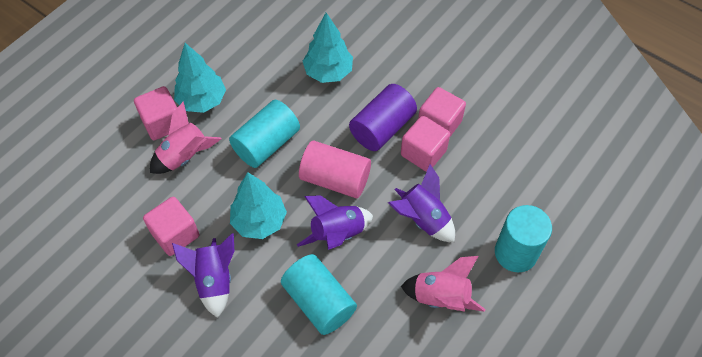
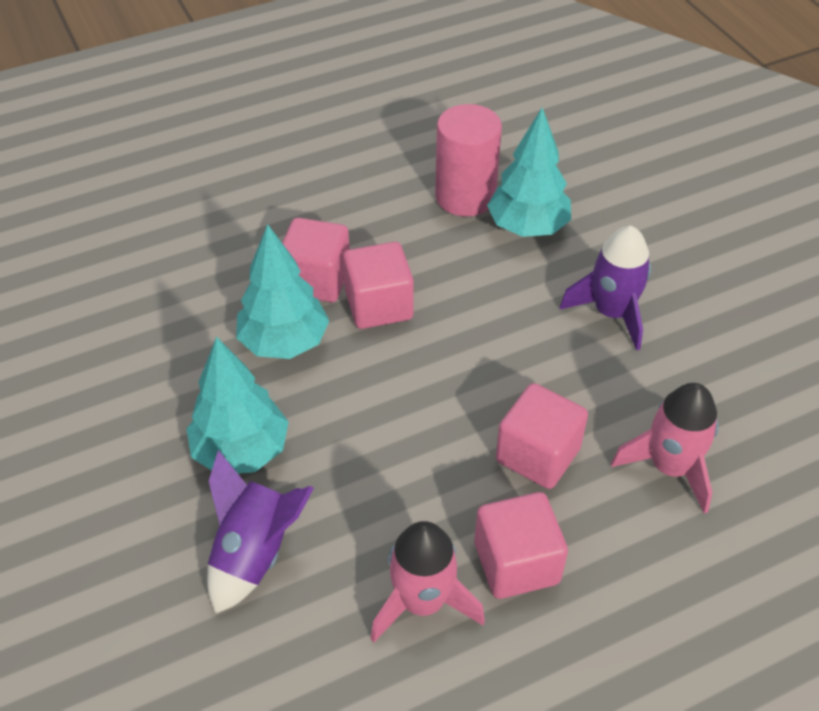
purple cylinder: 1 -> 0
purple rocket: 3 -> 2
turquoise cylinder: 3 -> 0

